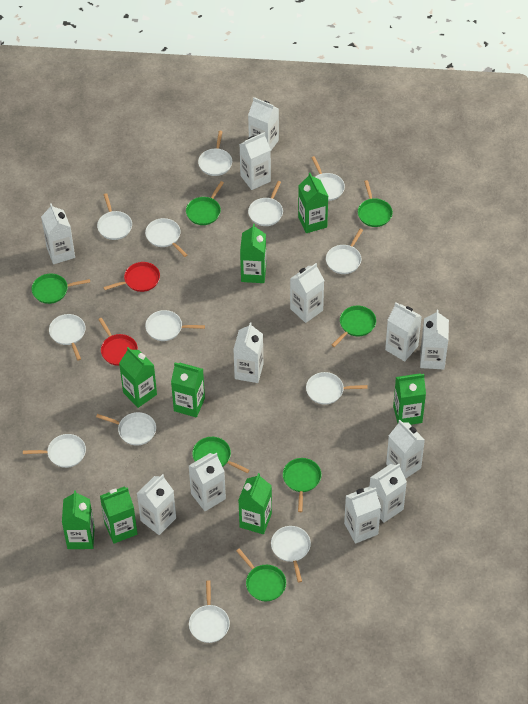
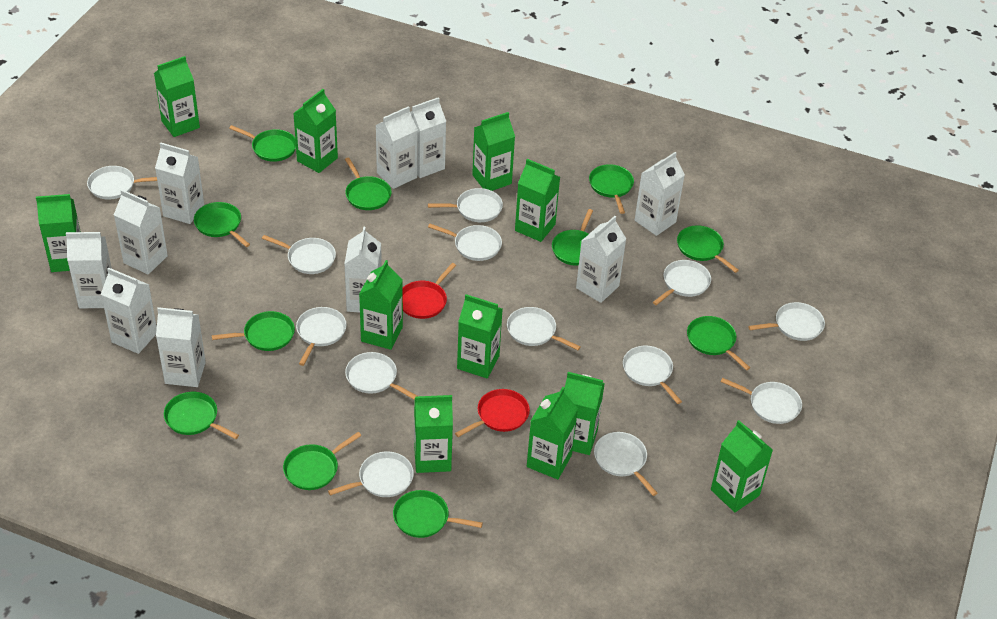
green carton: 8 -> 11
green pan: 7 -> 11
white carton: 12 -> 10

